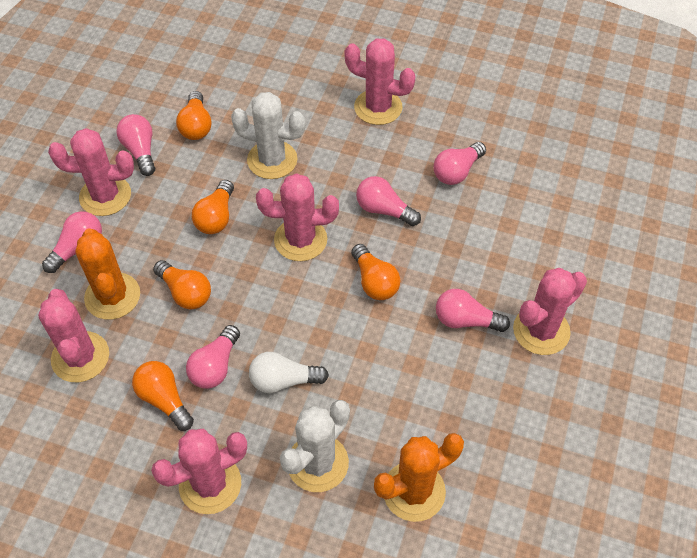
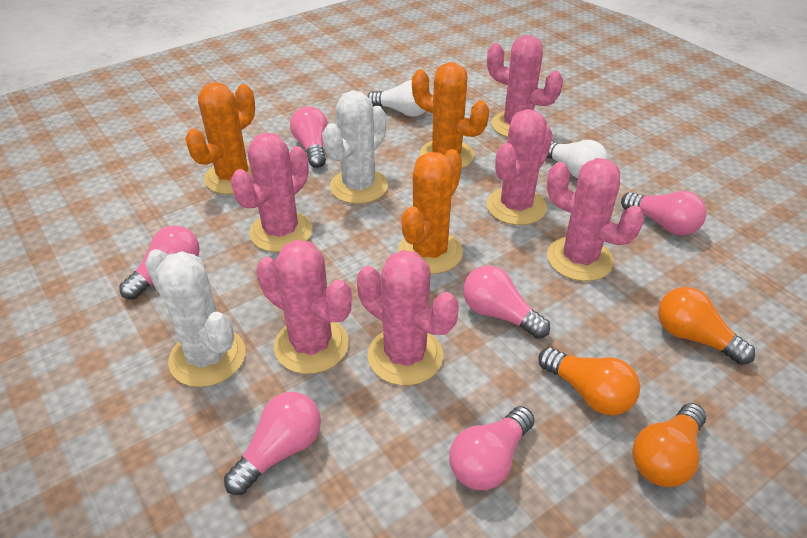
orange cactus: 2 -> 3
orange light bulb: 5 -> 3
white light bulb: 1 -> 2

